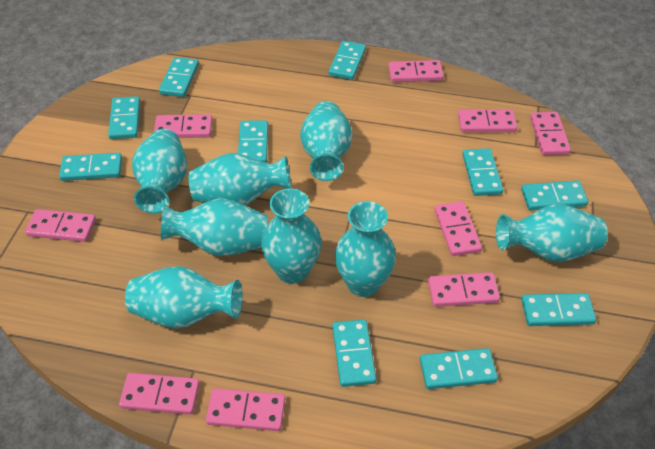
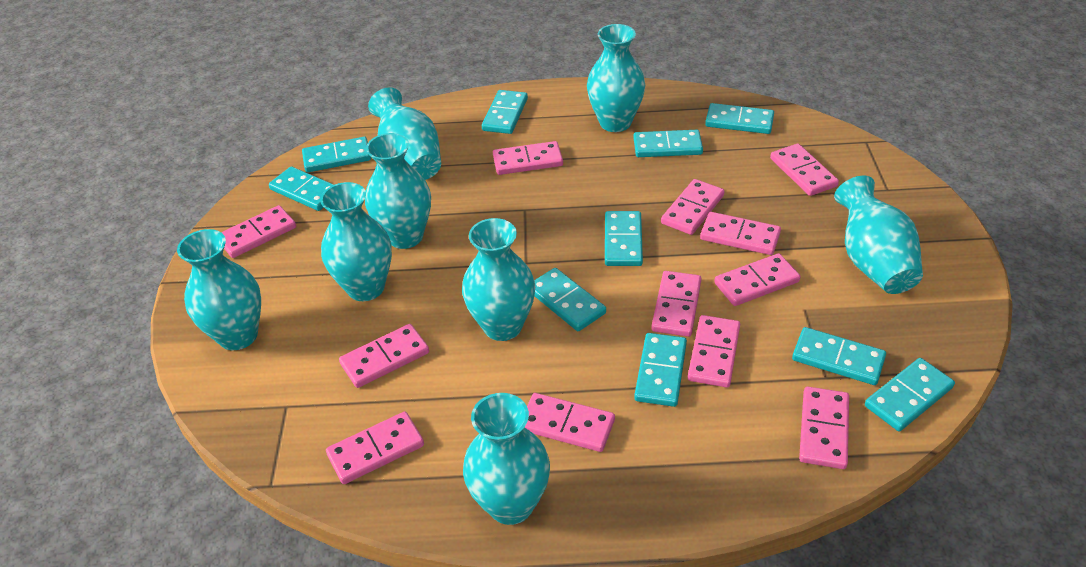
pink domino: 9 -> 12

